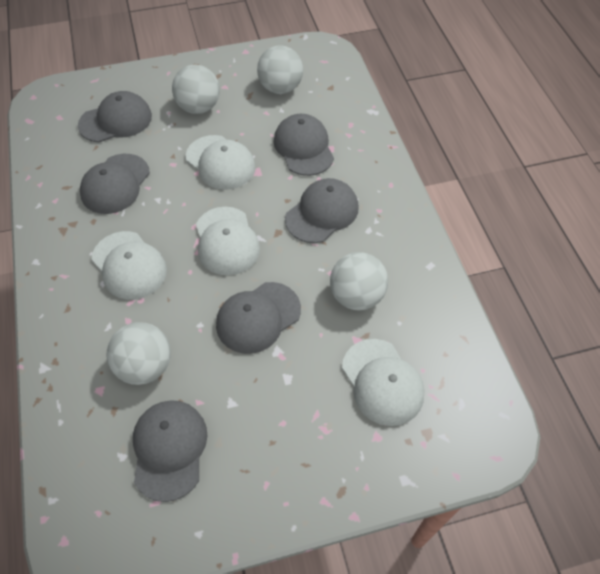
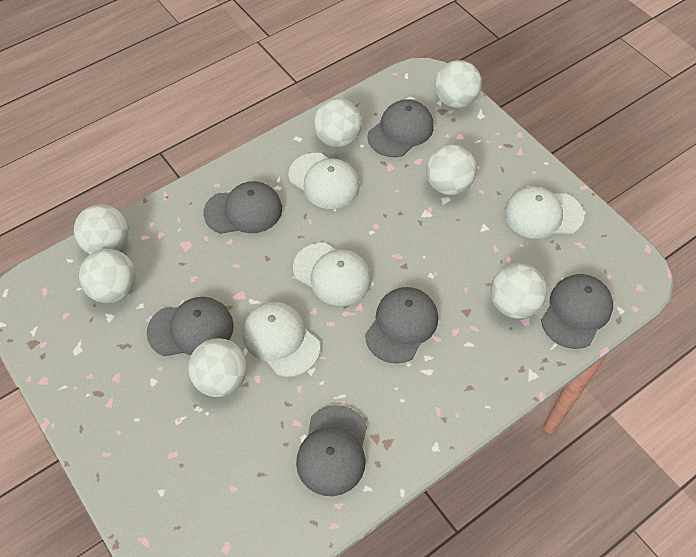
white ball: 4 -> 7

